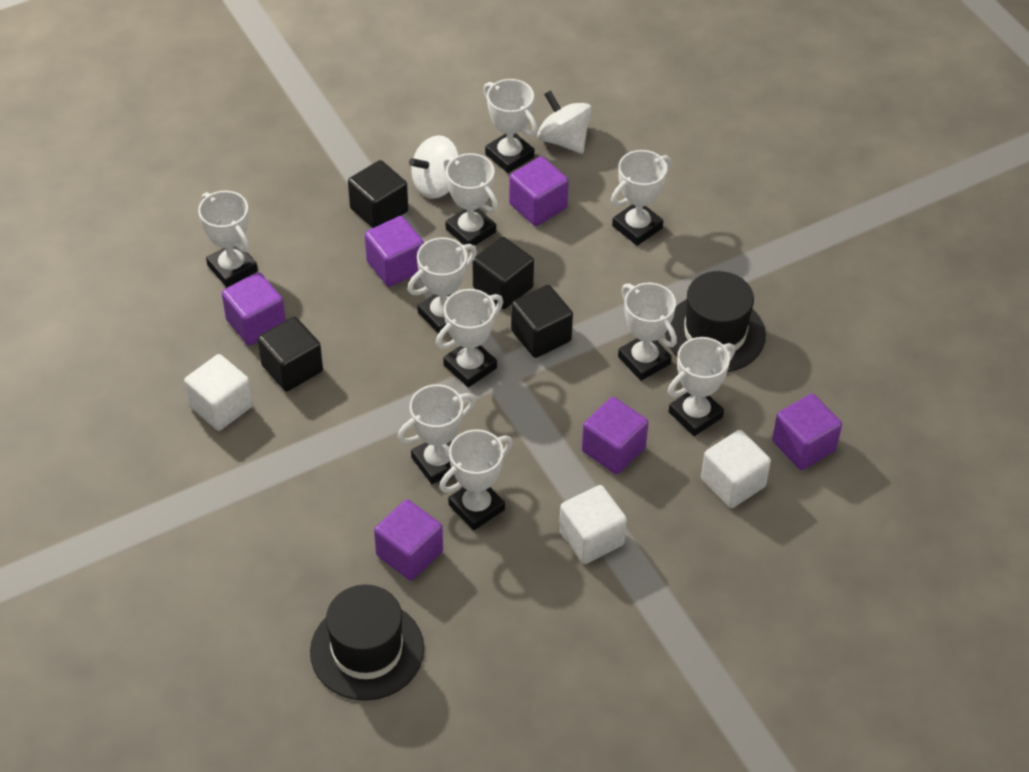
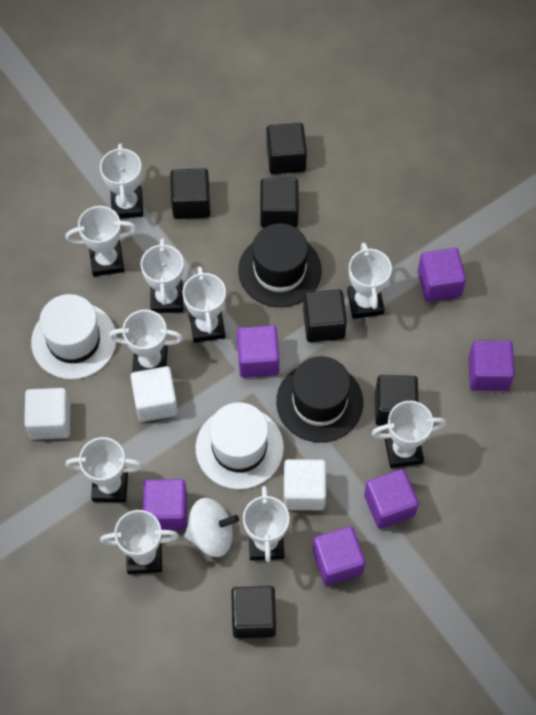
black cube: 4 -> 6
white hat: 0 -> 2
white spinning top: 2 -> 1

